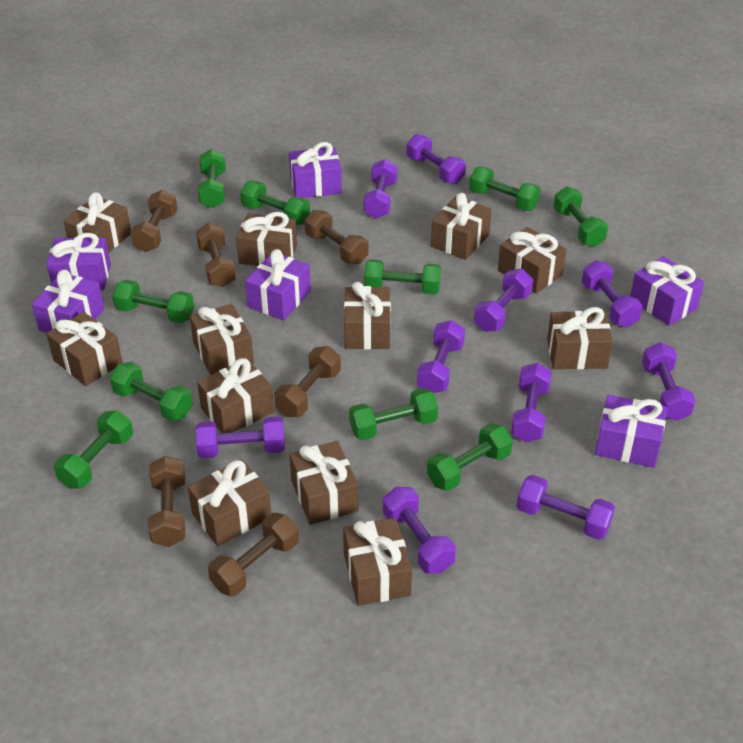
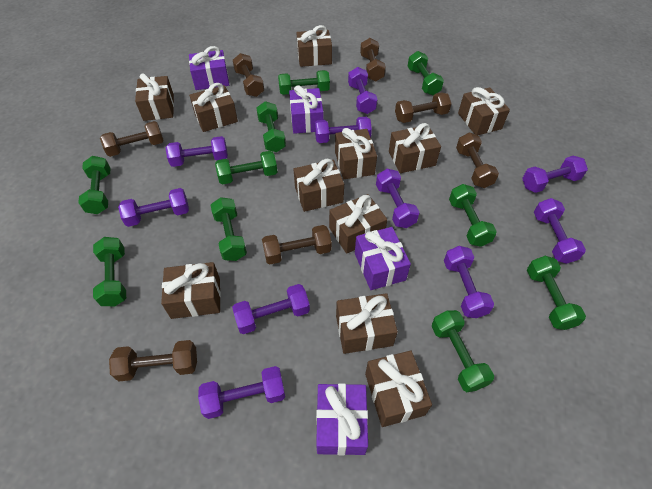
brown dumbbell: 6 -> 7
brown gift: 12 -> 11
purple gift: 6 -> 4

